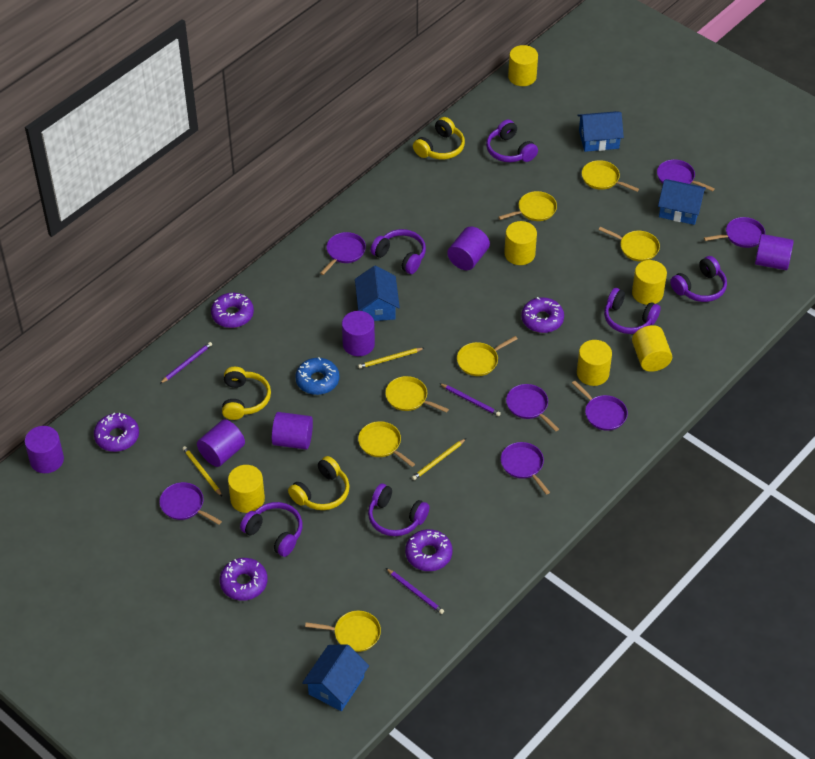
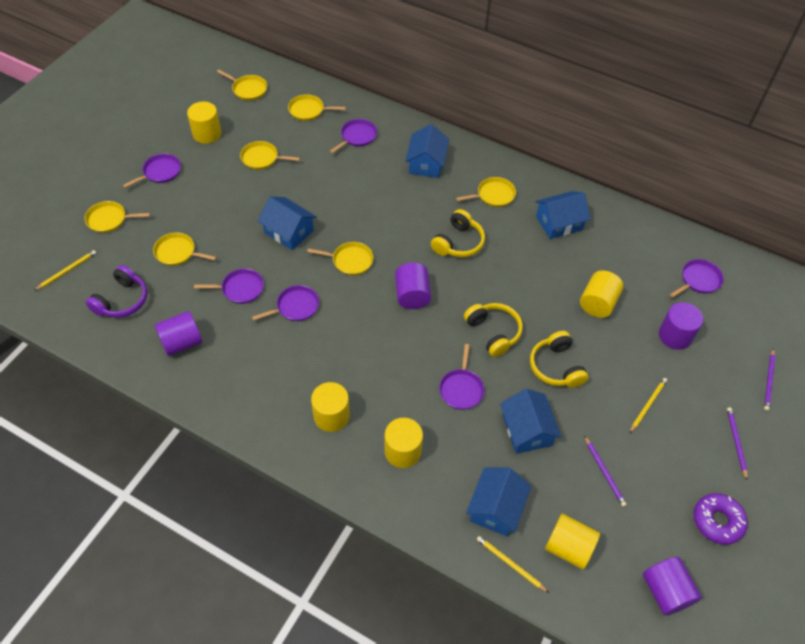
blue donut: 1 -> 0
blue house: 4 -> 5
purple cylinder: 6 -> 4
purple donut: 5 -> 1
purple headphones: 6 -> 1
purple pan: 7 -> 6
yellow cylinder: 6 -> 5

